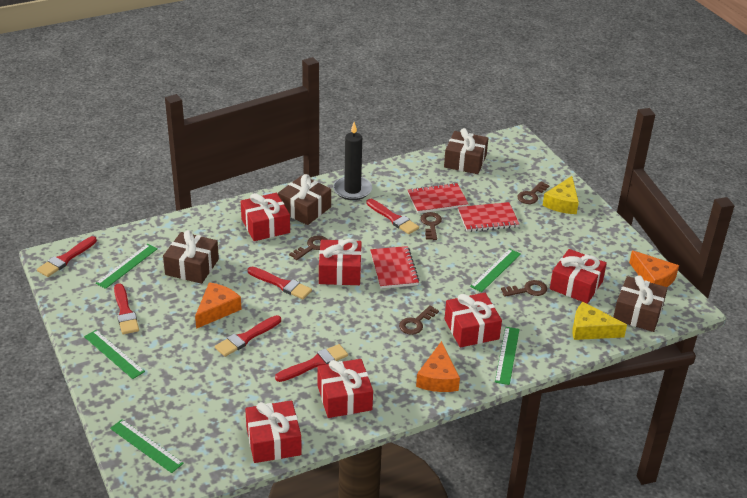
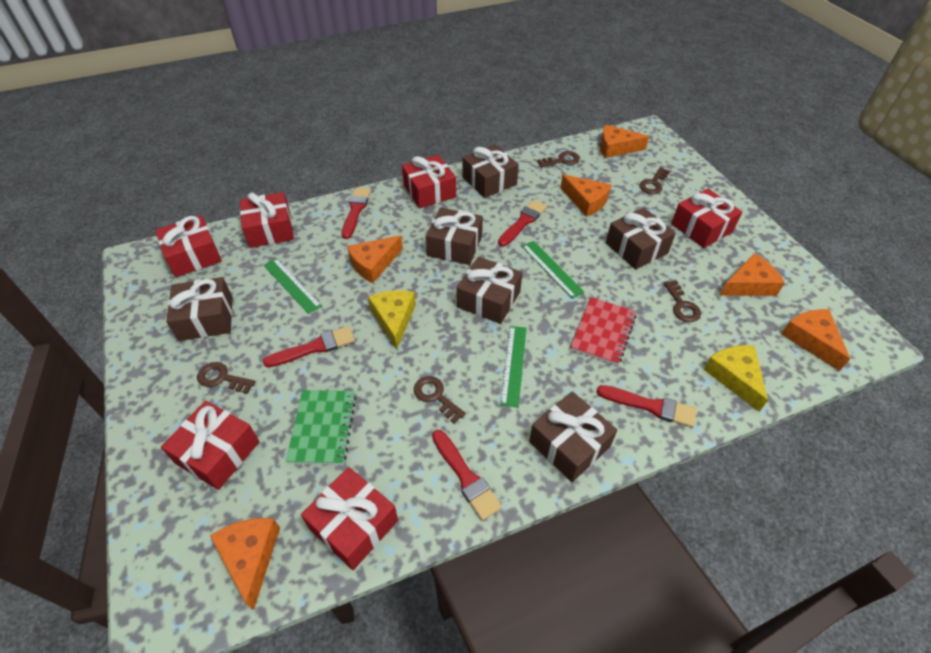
black candle: 1 -> 0
brown gift: 4 -> 6
green notebook: 0 -> 1
green ruler: 5 -> 3
orange cheese: 3 -> 6
red brush: 6 -> 5
red notebook: 3 -> 1

